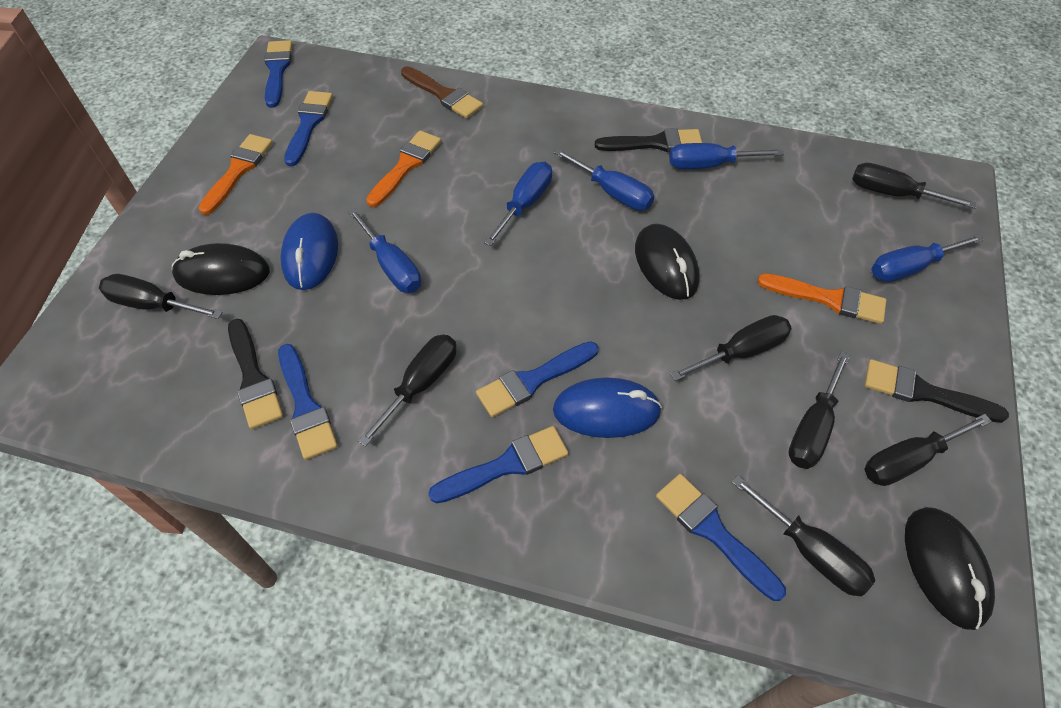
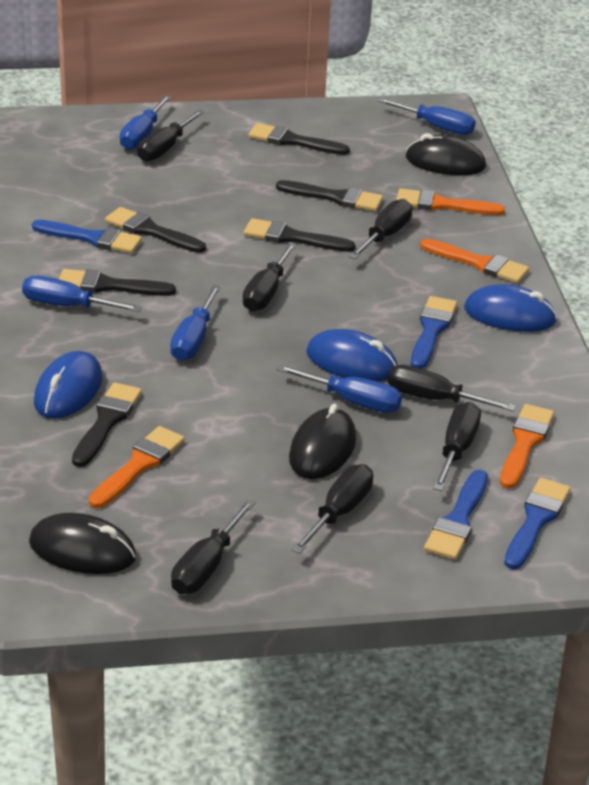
black brush: 3 -> 6
blue brush: 6 -> 4
blue mouse: 2 -> 3
brown brush: 1 -> 0
orange brush: 3 -> 4

